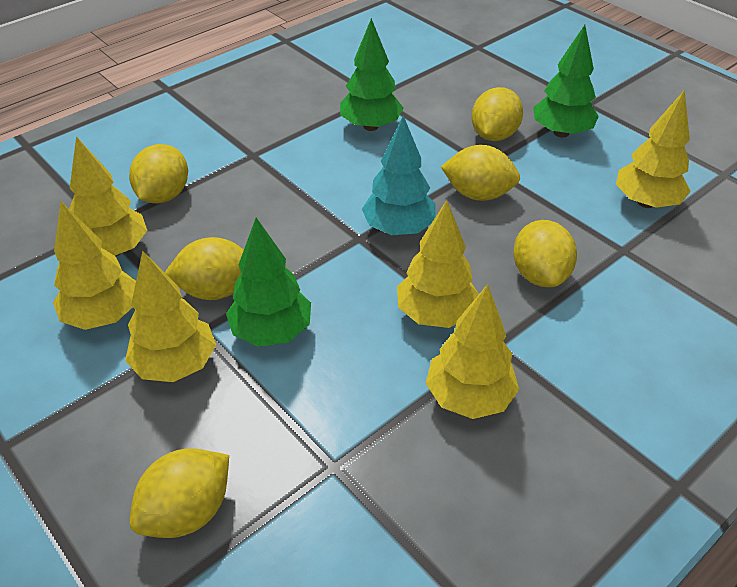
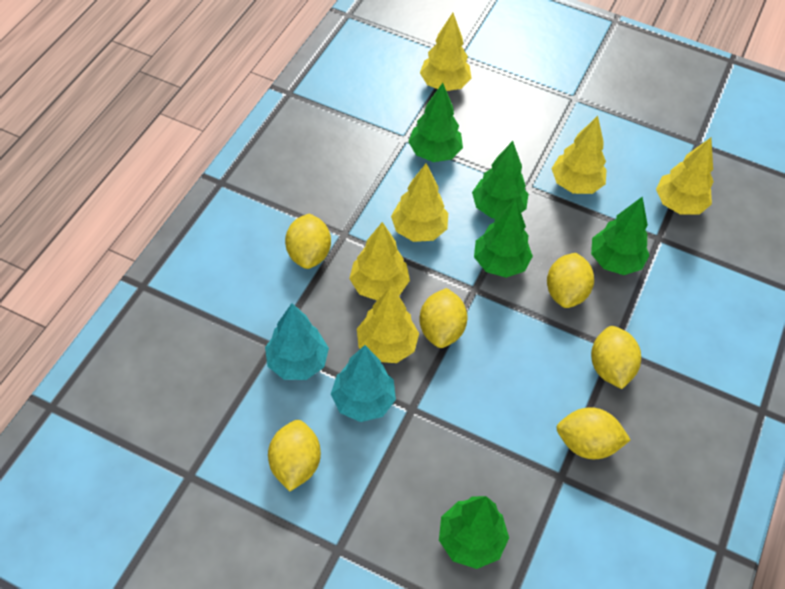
green tree: 3 -> 5
turquoise tree: 1 -> 2

